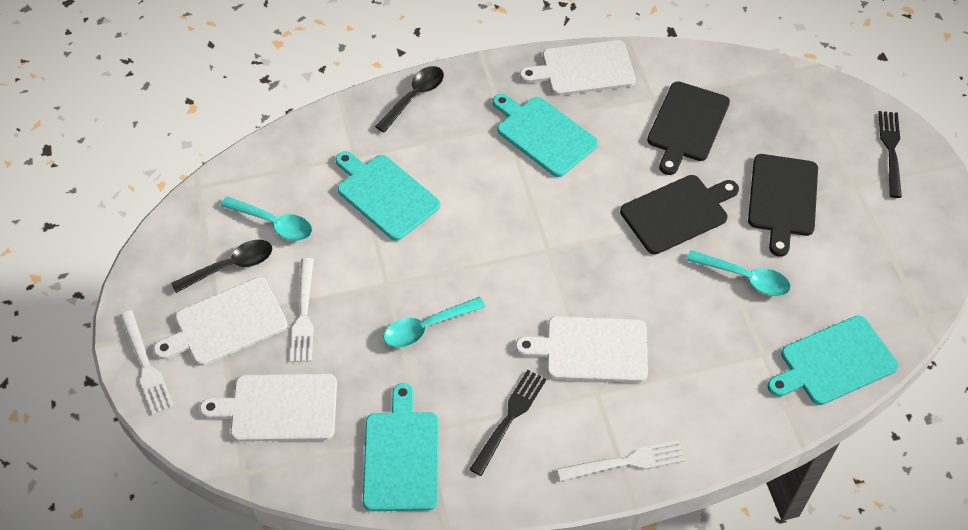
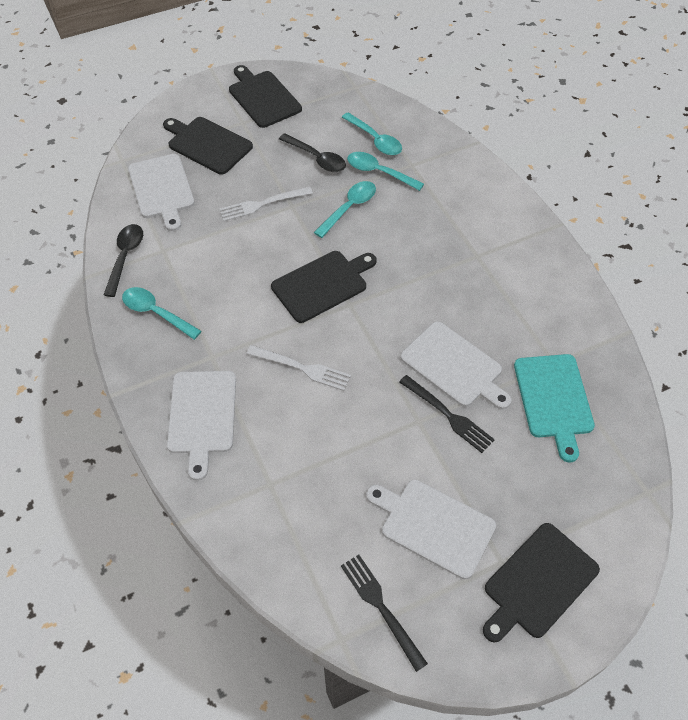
black cutting board: 3 -> 4
turquoise cutting board: 4 -> 1
turquoise spoon: 3 -> 4
white fork: 3 -> 2

